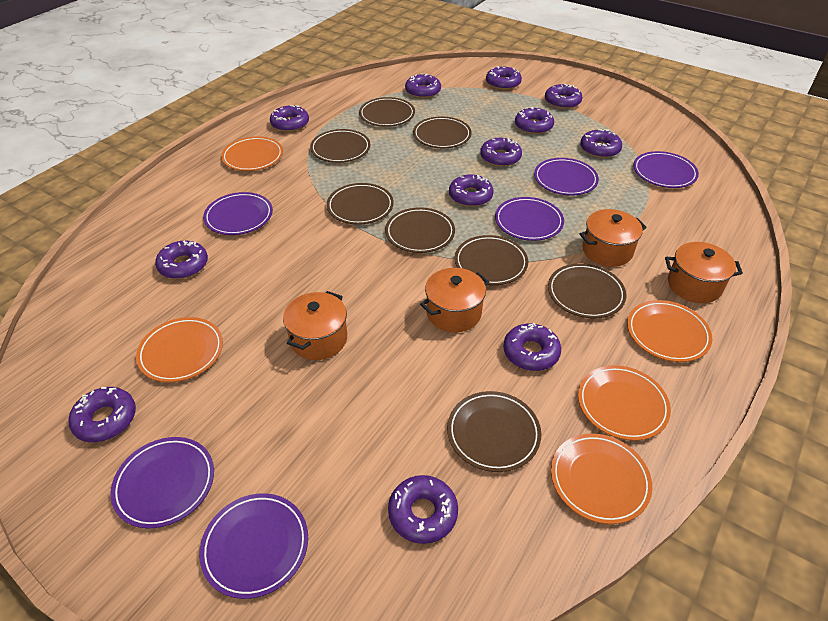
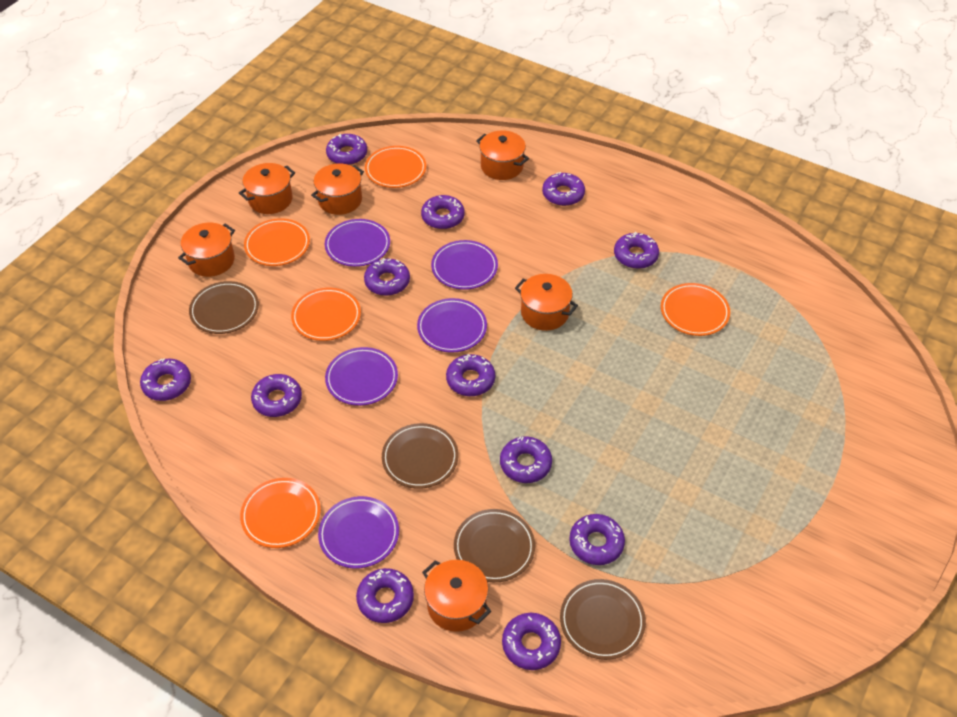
brown plate: 8 -> 4
orange pot: 4 -> 6
purple plate: 6 -> 5

